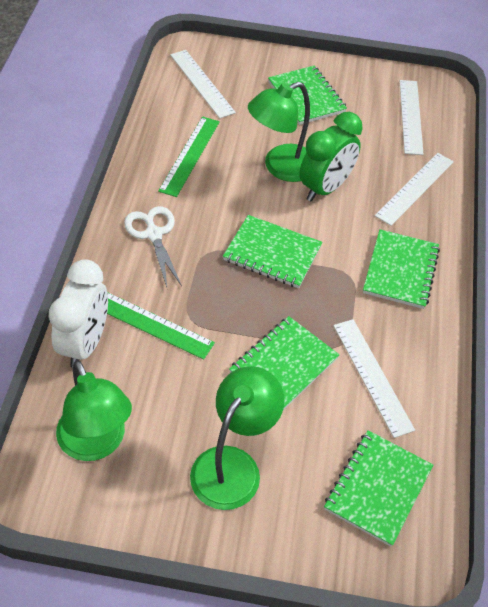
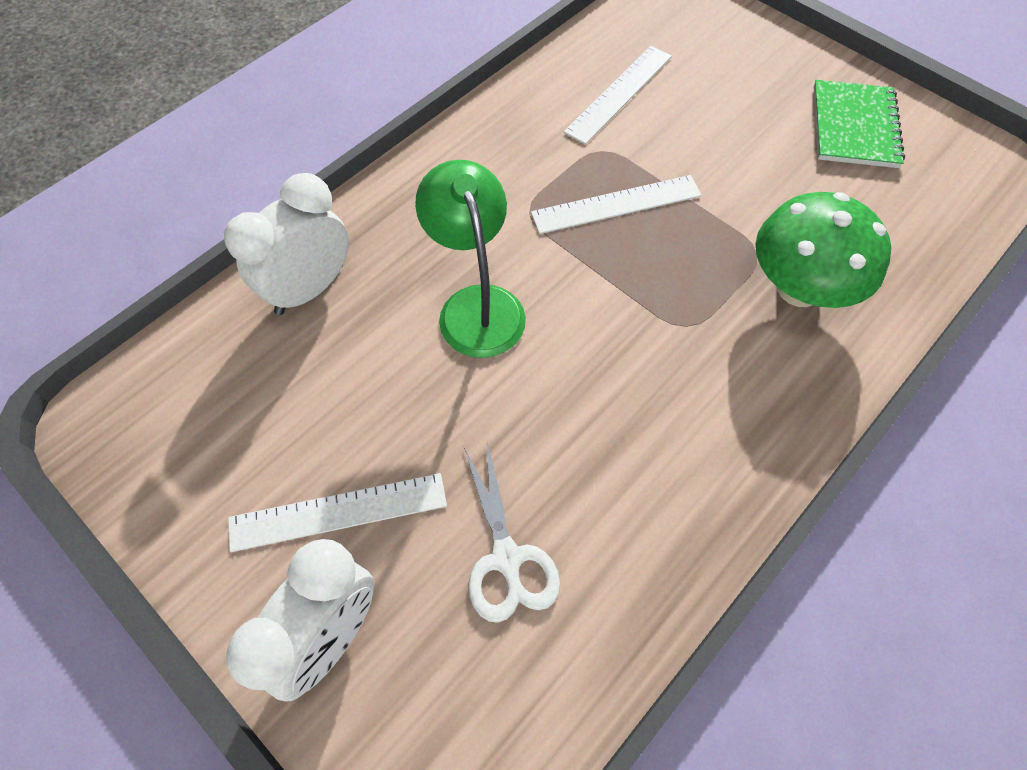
green clock: 1 -> 0
green lamp: 3 -> 1
green mushroom: 0 -> 1
green notebook: 5 -> 1
green ruler: 2 -> 0
white clock: 1 -> 2
white ruler: 4 -> 3

